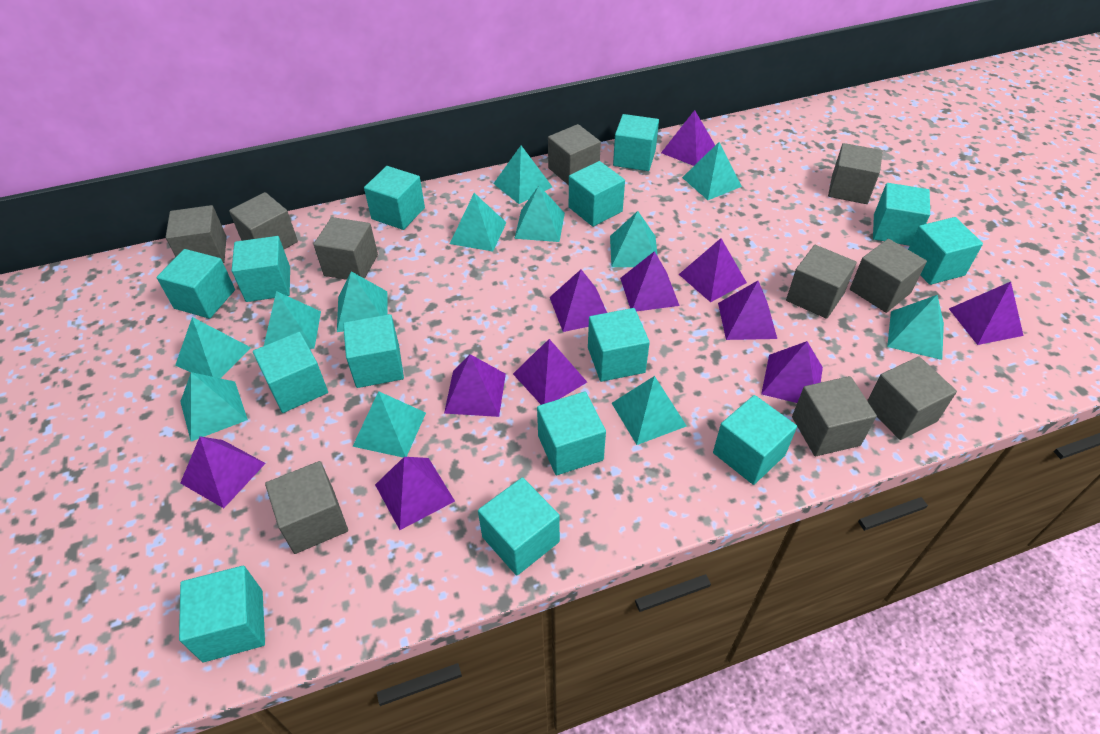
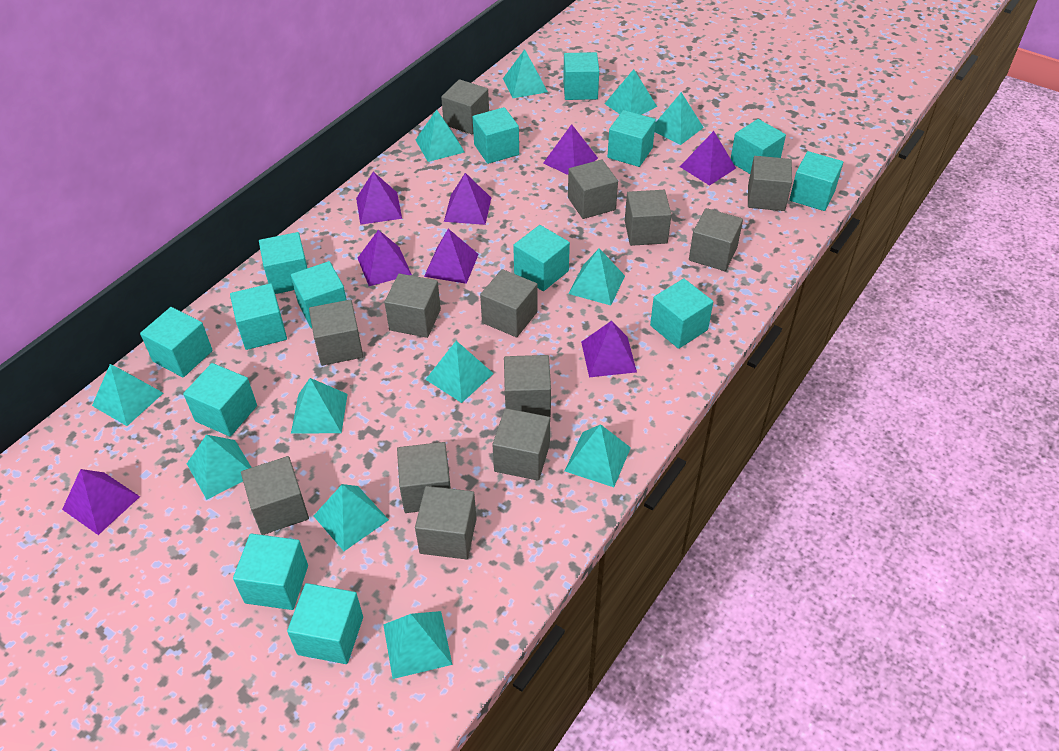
grey cube: 10 -> 13
purple pyramid: 11 -> 8

